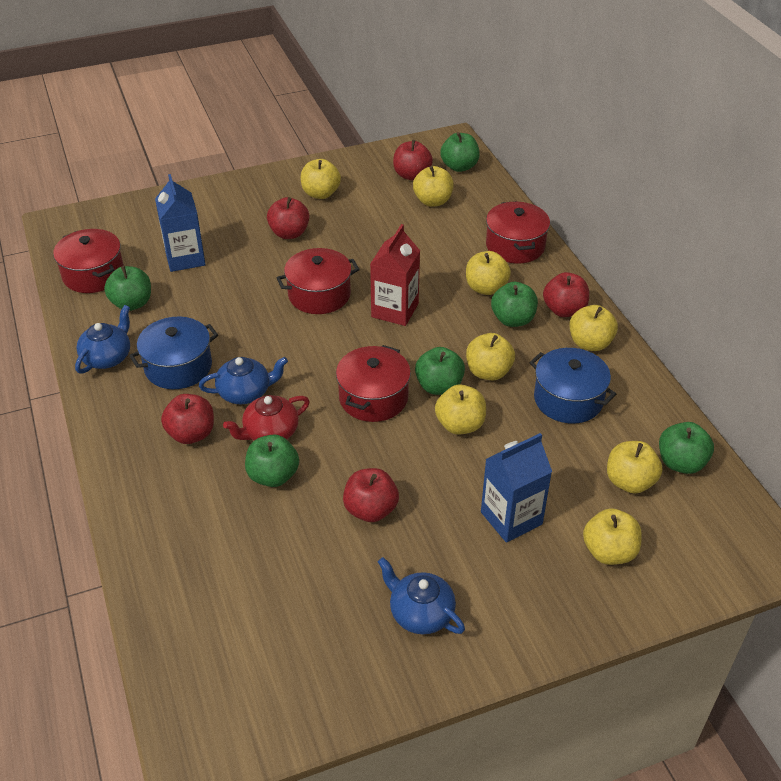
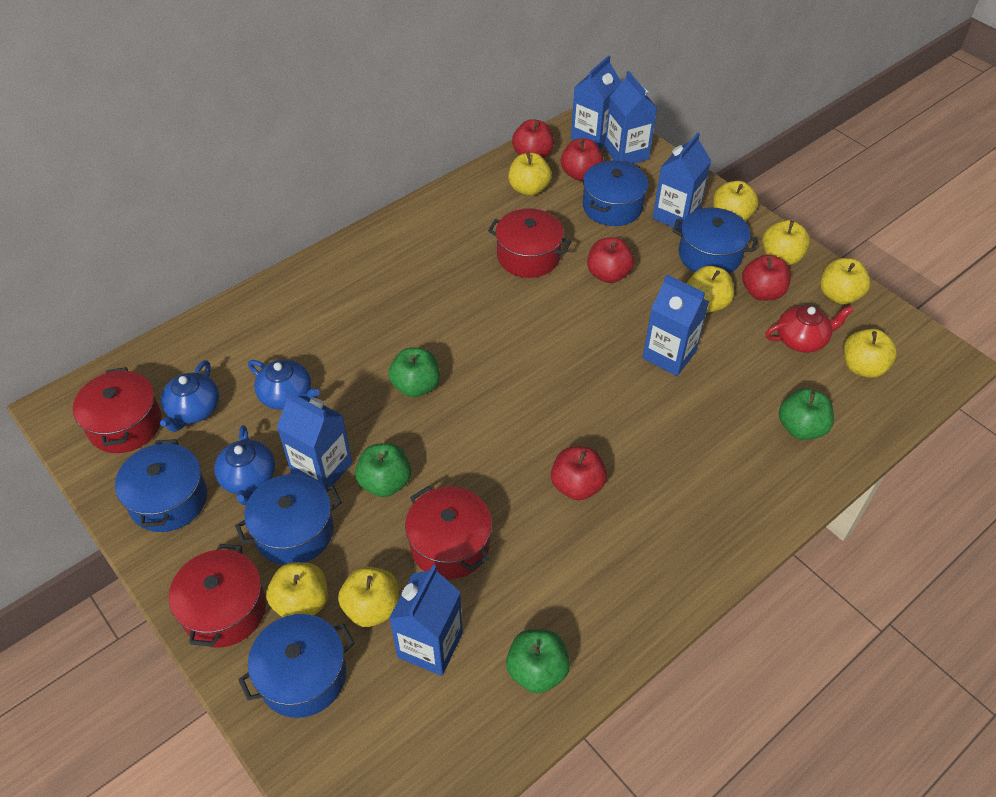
blue carton: 2 -> 6
blue pot: 2 -> 5
green apple: 6 -> 4
red carton: 1 -> 0

